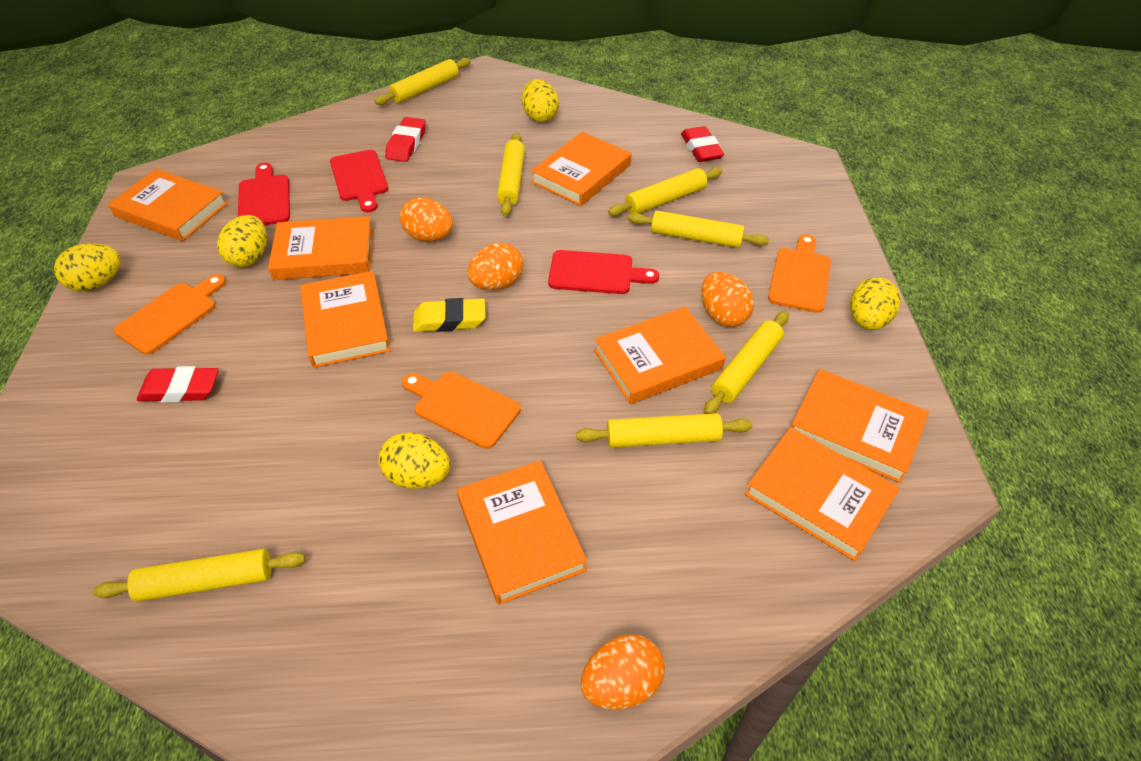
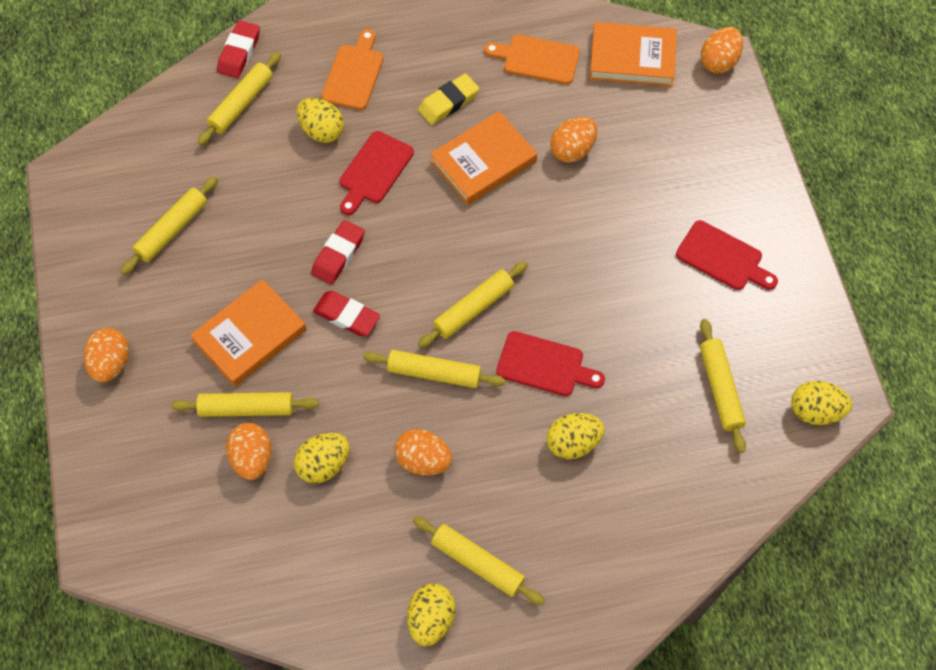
orange book: 8 -> 3
orange cutting board: 3 -> 2
orange egg: 4 -> 5

